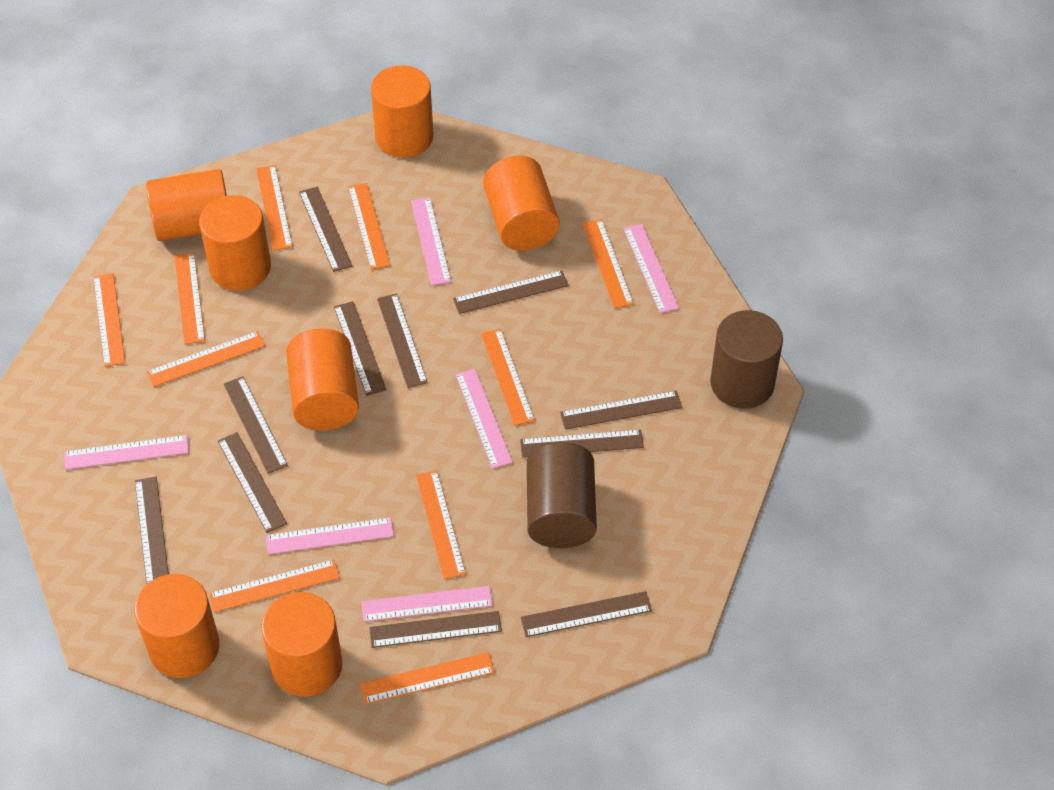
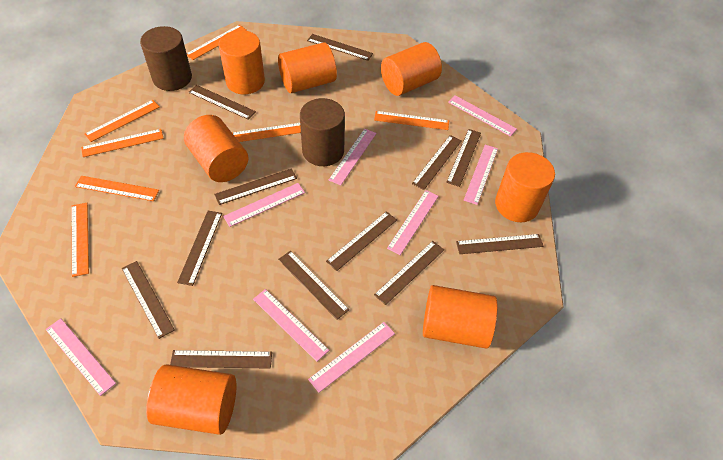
brown ruler: 11 -> 12
orange ruler: 10 -> 7
pink ruler: 6 -> 8

